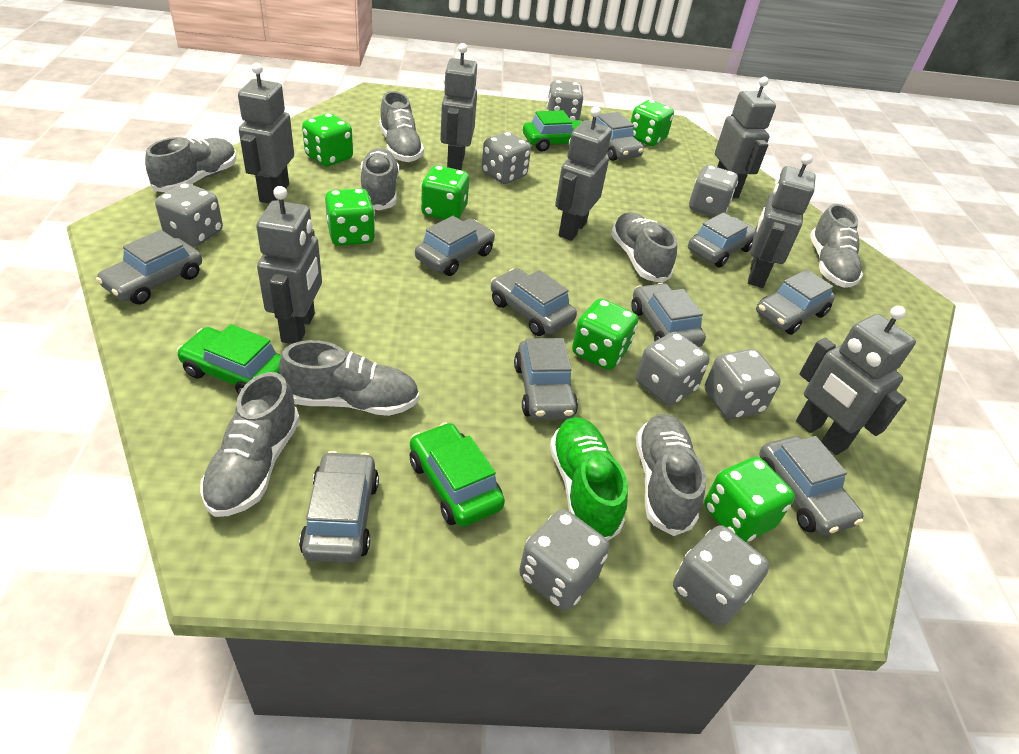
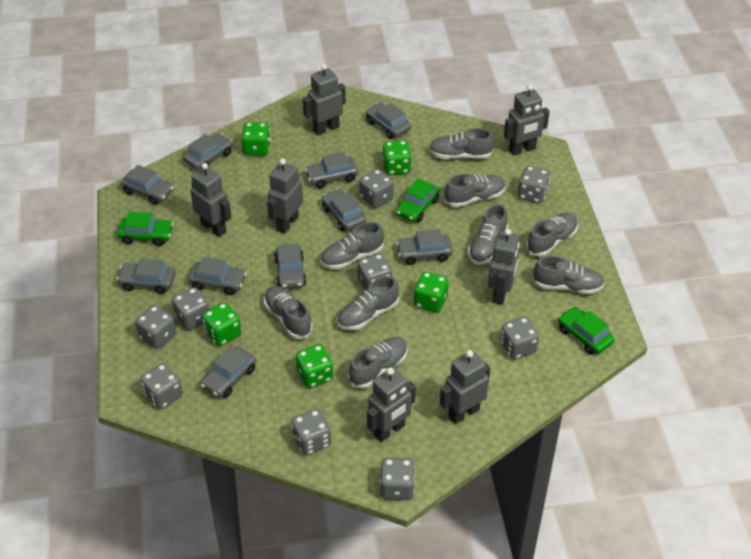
green dice: 6 -> 5
green shoe: 1 -> 0
grey dice: 8 -> 9
grey shoe: 8 -> 9

